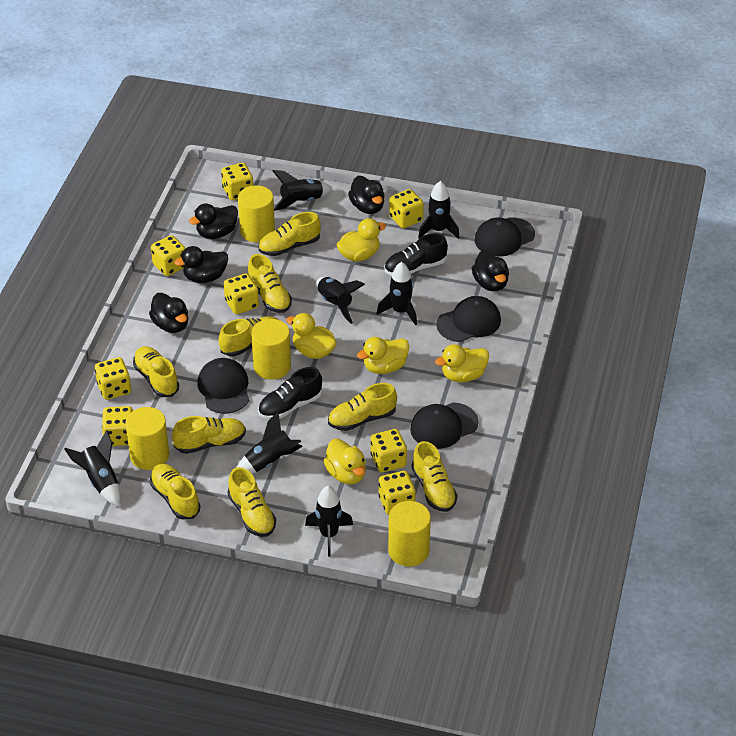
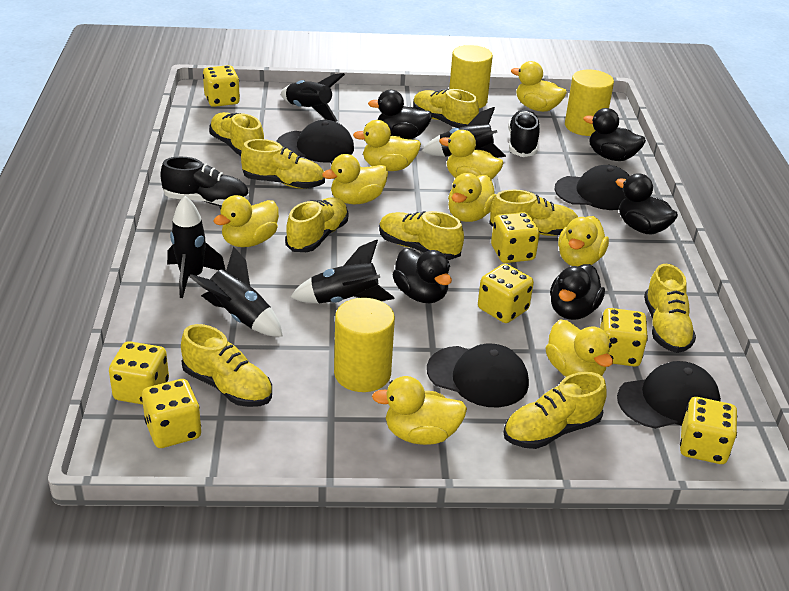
black rocket: 7 -> 5
yellow cylinder: 4 -> 3
yellow dice: 8 -> 7
yellow duck: 5 -> 9

